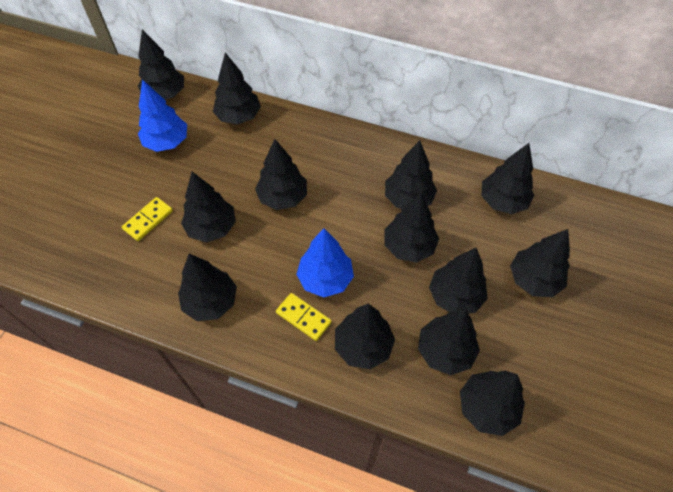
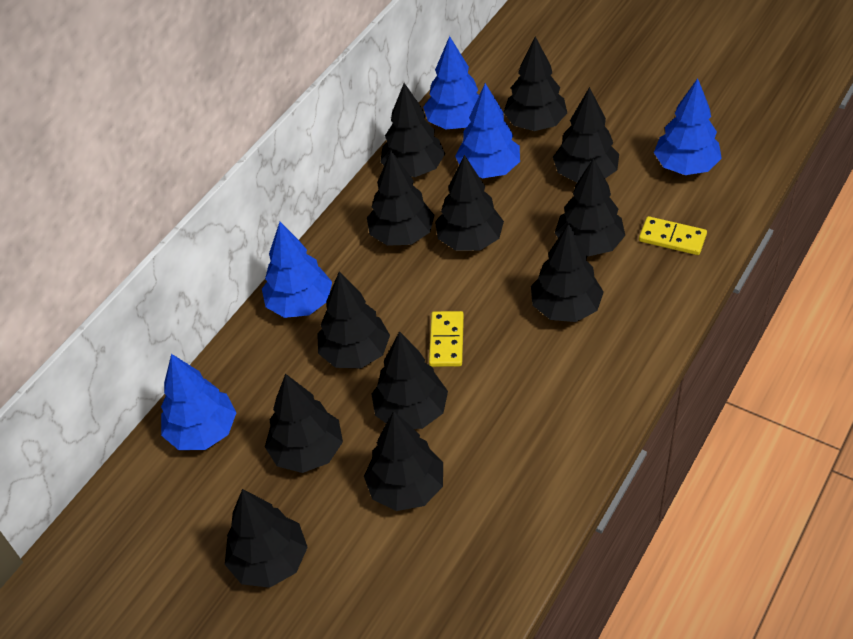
black tree: 13 -> 12
blue tree: 2 -> 5

